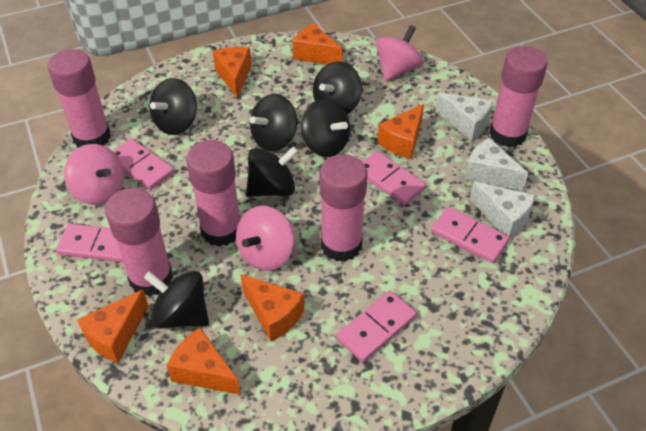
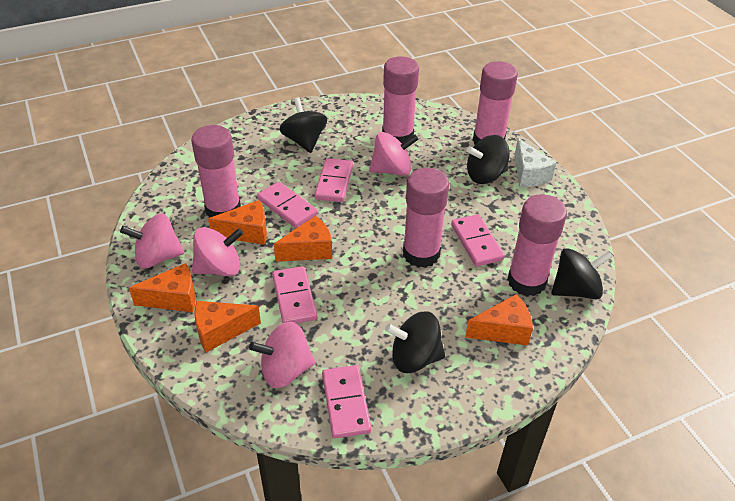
black spinning top: 6 -> 4
orange cheese: 6 -> 5
pink spinning top: 3 -> 4
white cheese: 3 -> 1

